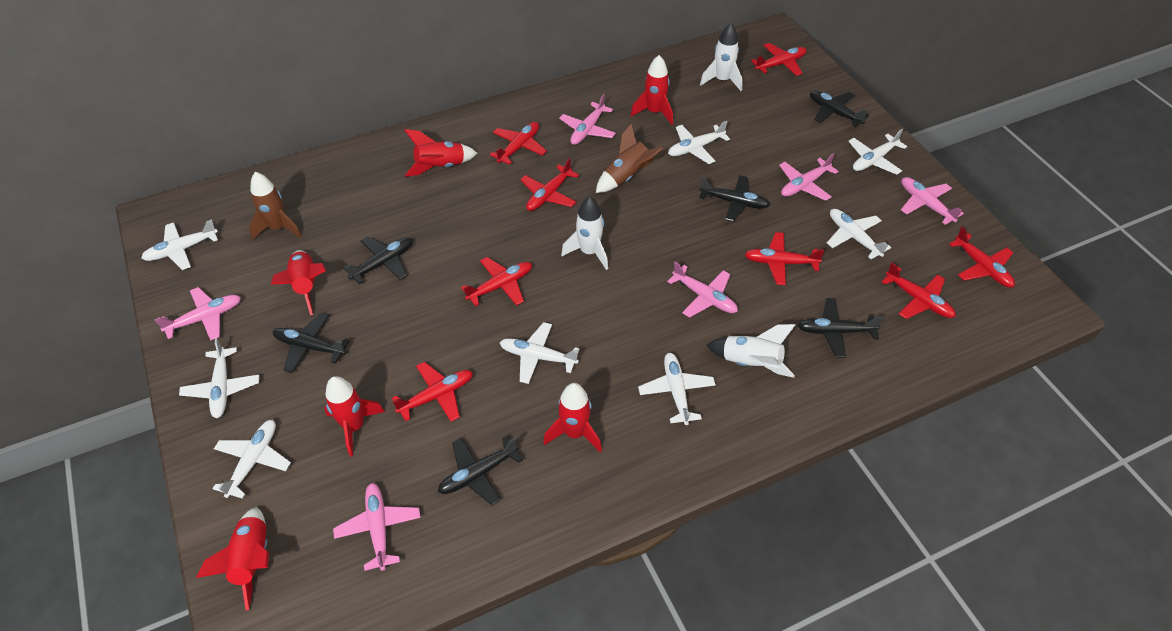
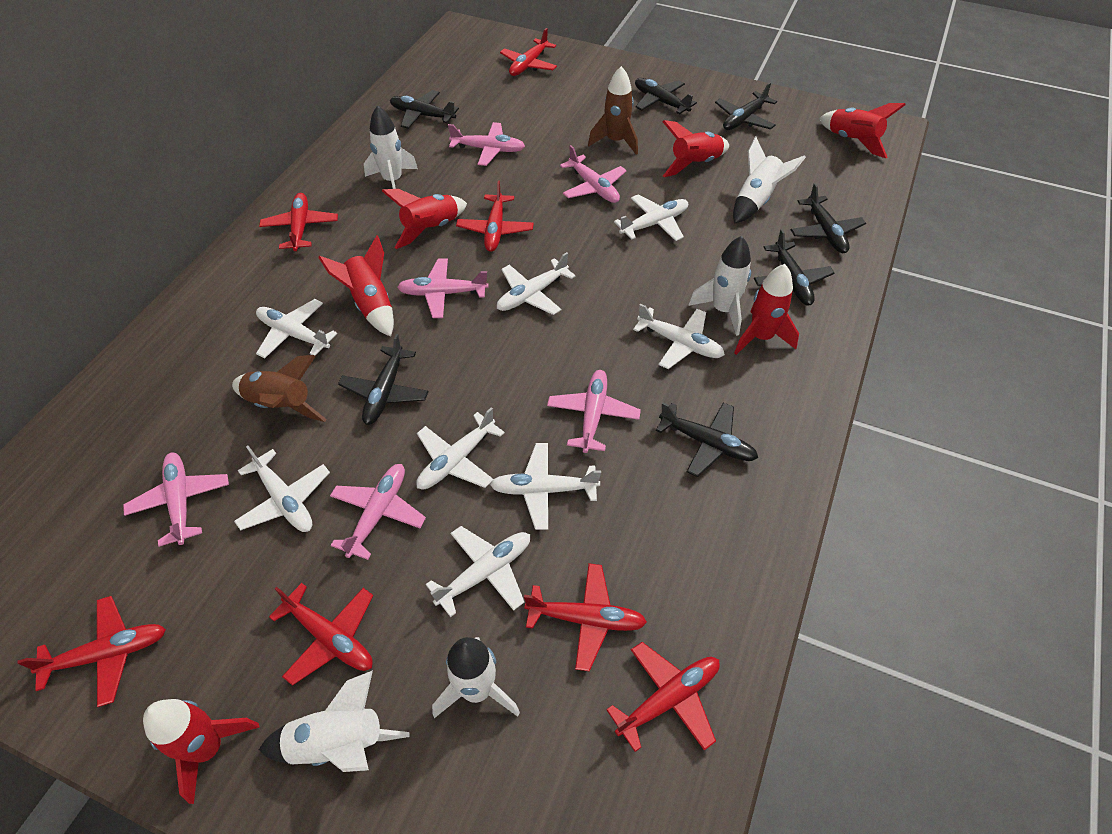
black plane: 6 -> 7
red plane: 8 -> 7
white rocket: 3 -> 5

